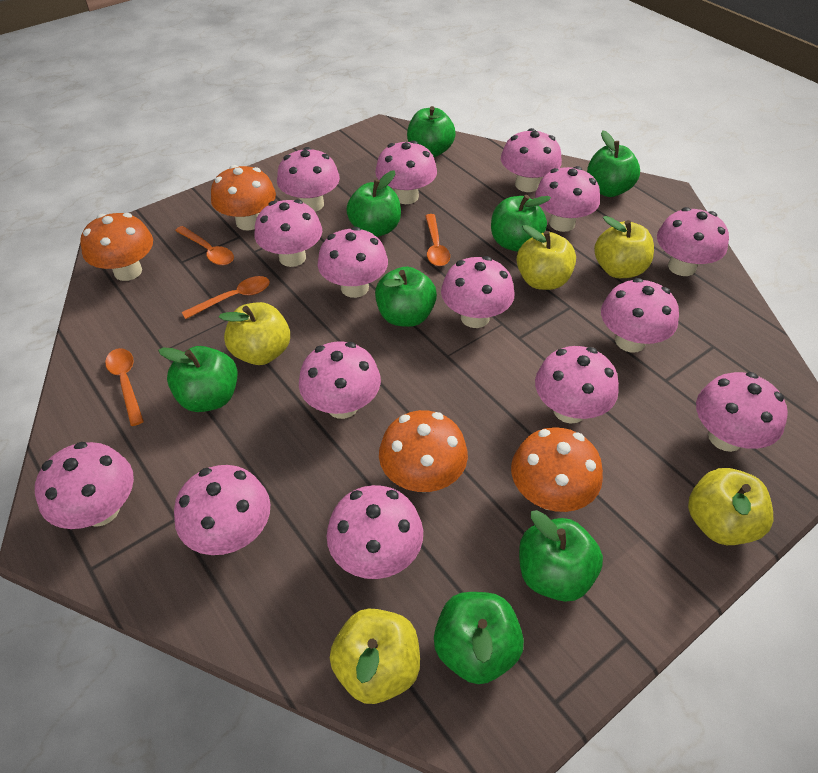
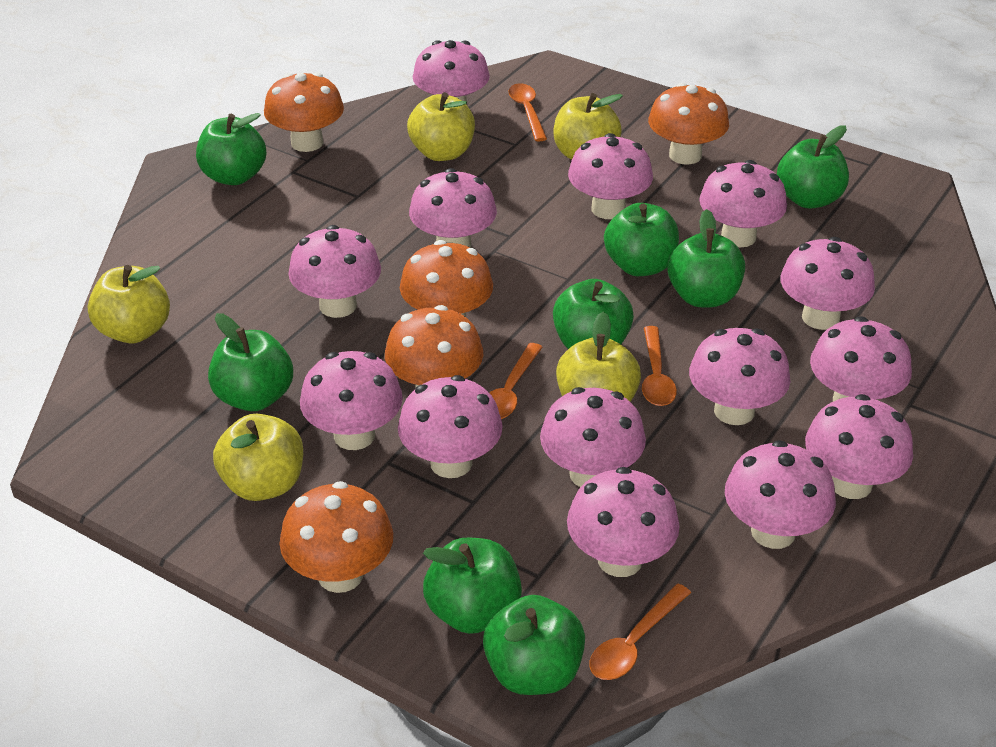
orange mushroom: 4 -> 5
pink mushroom: 15 -> 14

